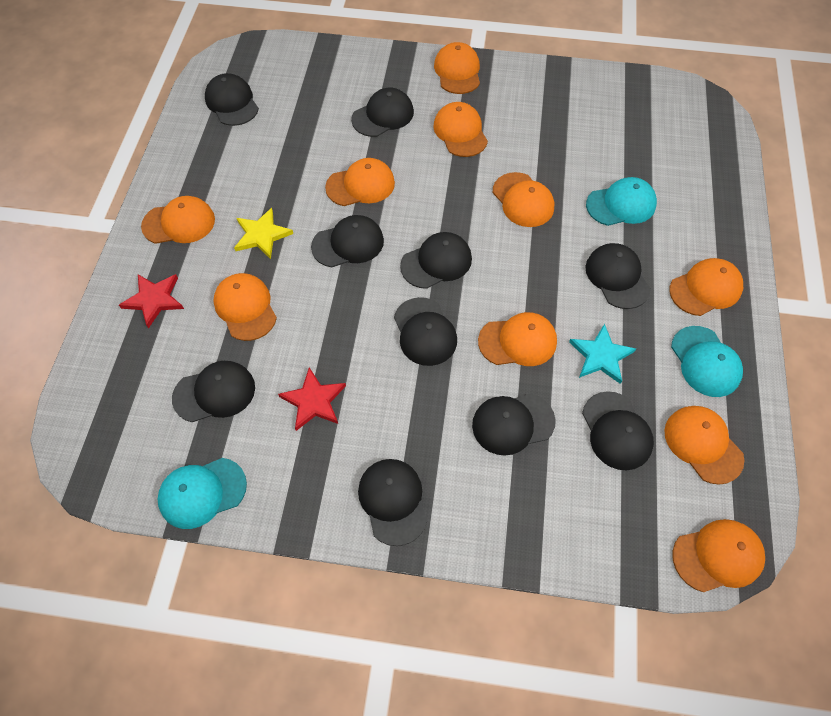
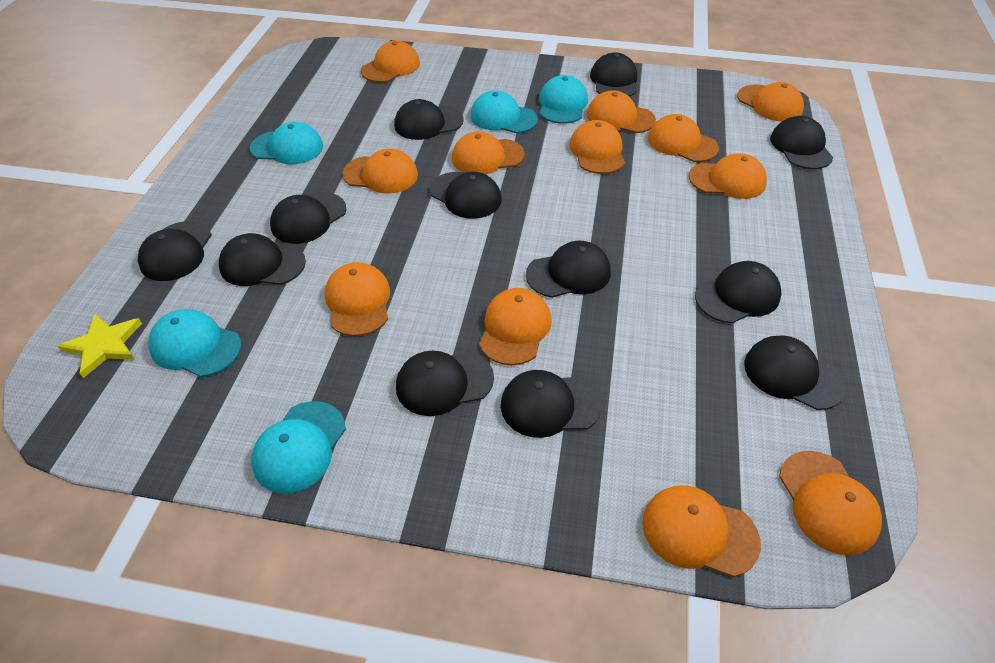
black cap: 10 -> 12
orange cap: 10 -> 12
red star: 2 -> 0
turquoise cap: 3 -> 5
turquoise star: 1 -> 0

